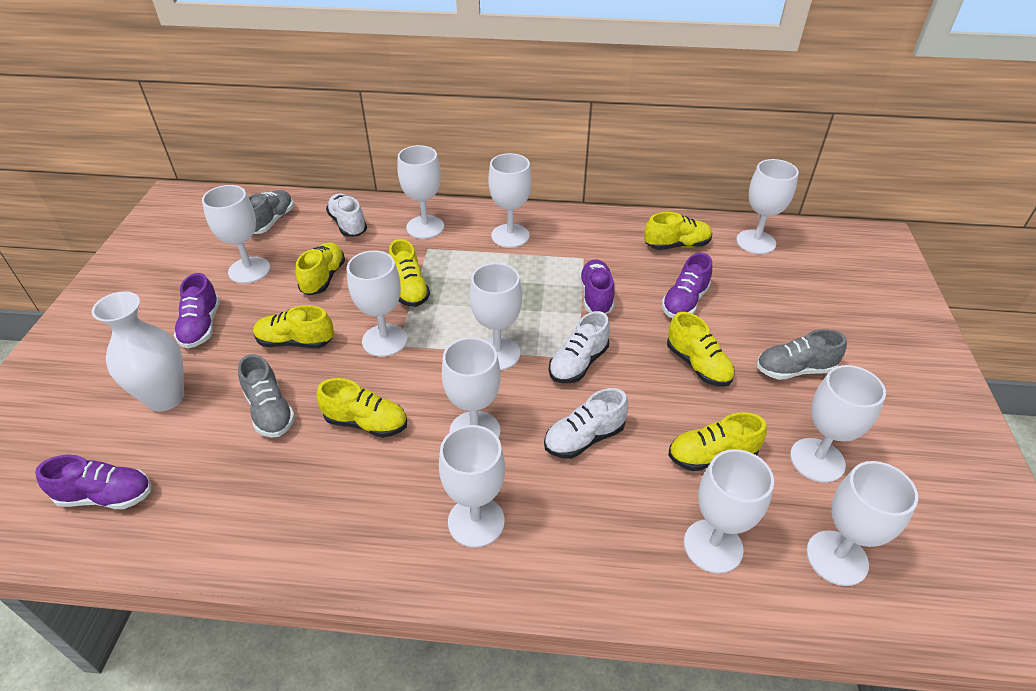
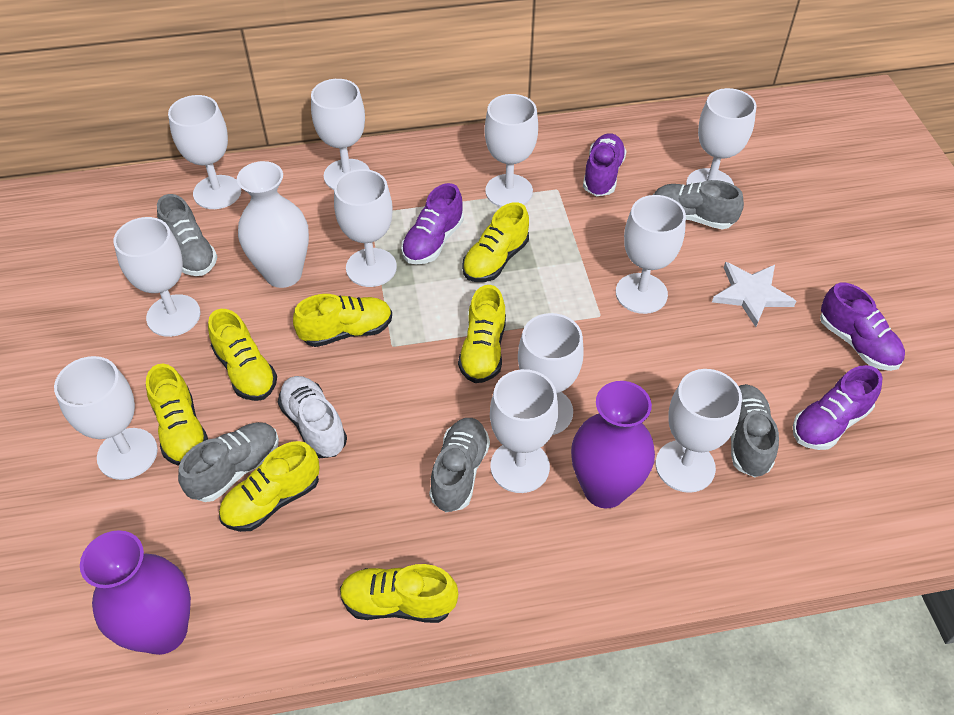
grey shoe: 3 -> 5
purple vase: 0 -> 2
white shoe: 3 -> 1
white star: 0 -> 1

